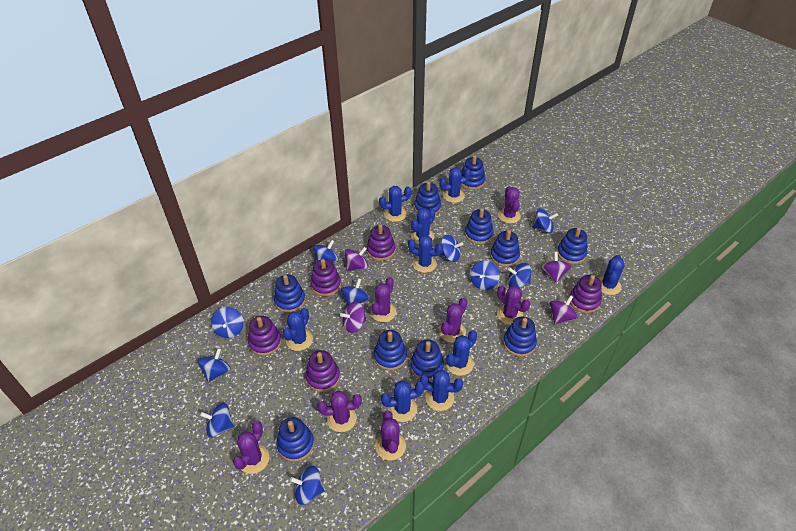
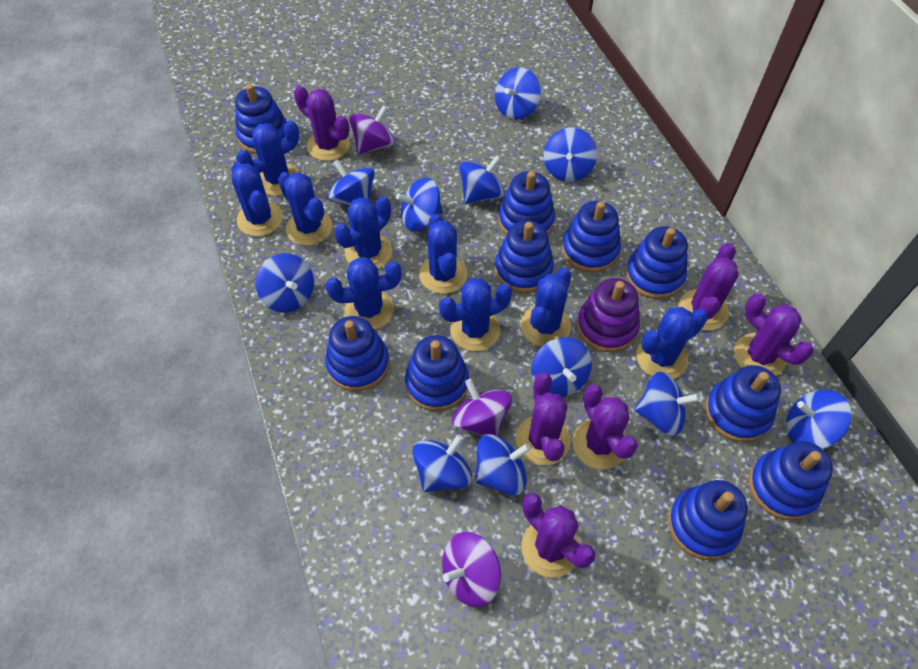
blue spinning top: 10 -> 11
purple cactus: 7 -> 6
purple spinning top: 4 -> 3
purple stacking toy: 5 -> 1

